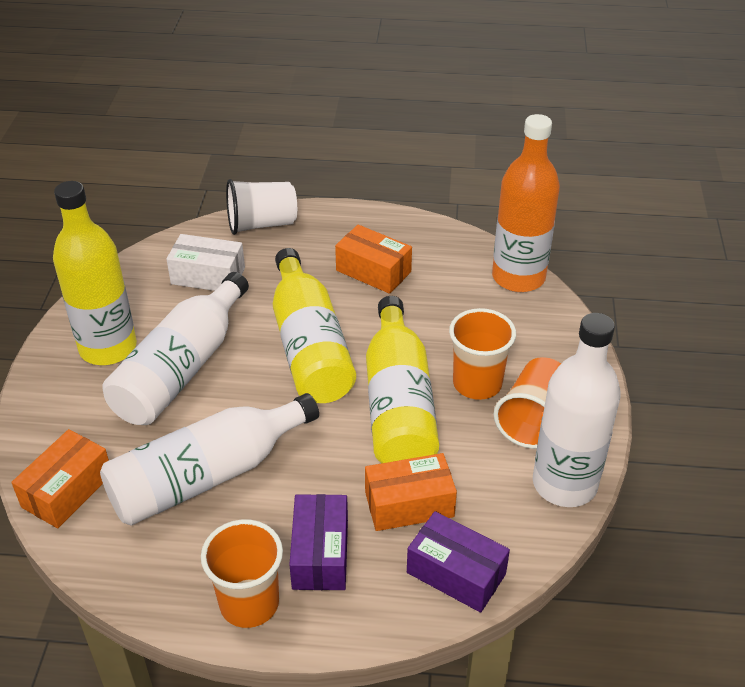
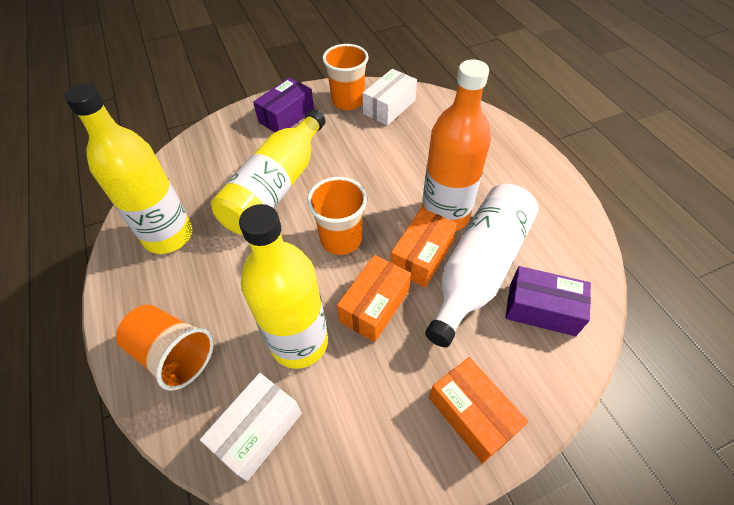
white bottle: 3 -> 1
white box: 1 -> 2
white cup: 1 -> 0

